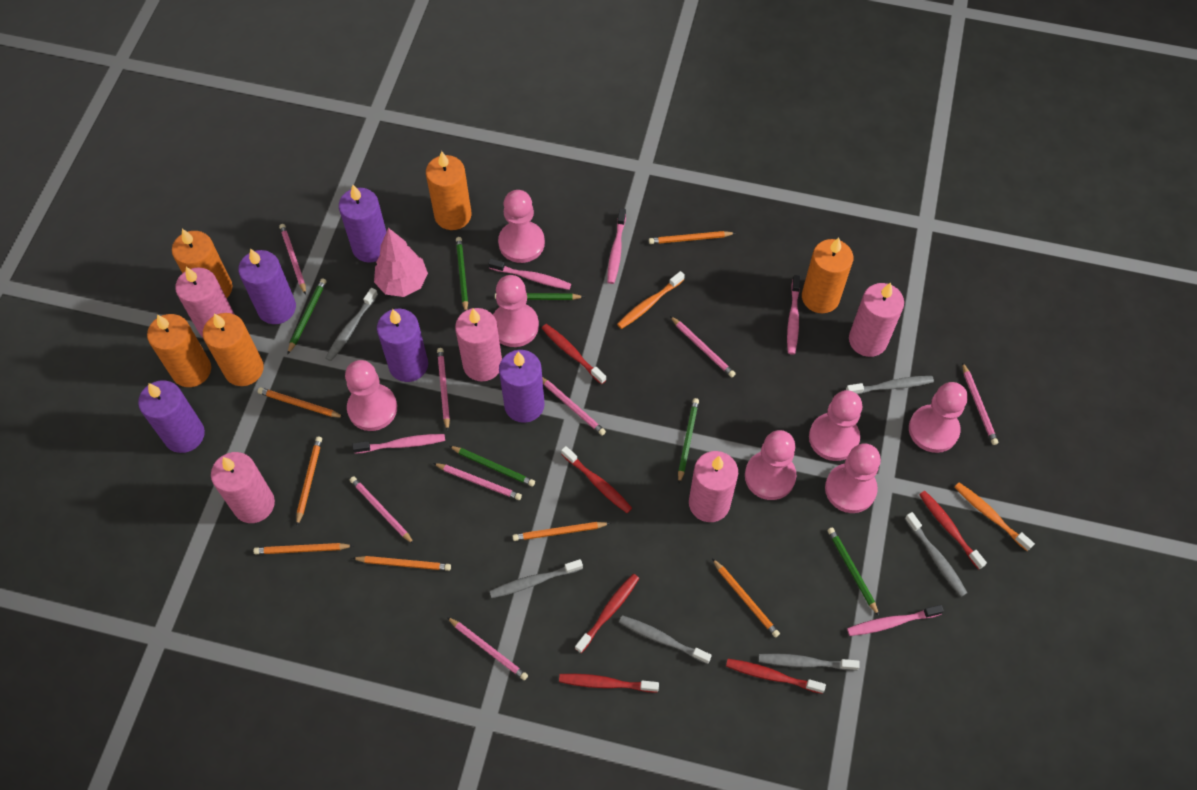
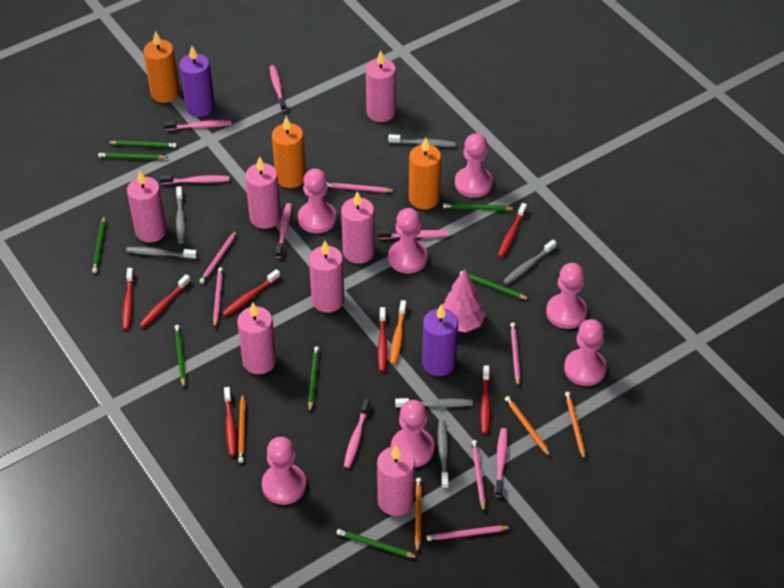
green pencil: 6 -> 8
orange candle: 5 -> 3
orange pencil: 7 -> 4
orange toothbrush: 2 -> 1
pink candle: 5 -> 7
pink pencil: 8 -> 6
pink toothbrush: 5 -> 7
purple candle: 5 -> 2
red toothbrush: 6 -> 7

